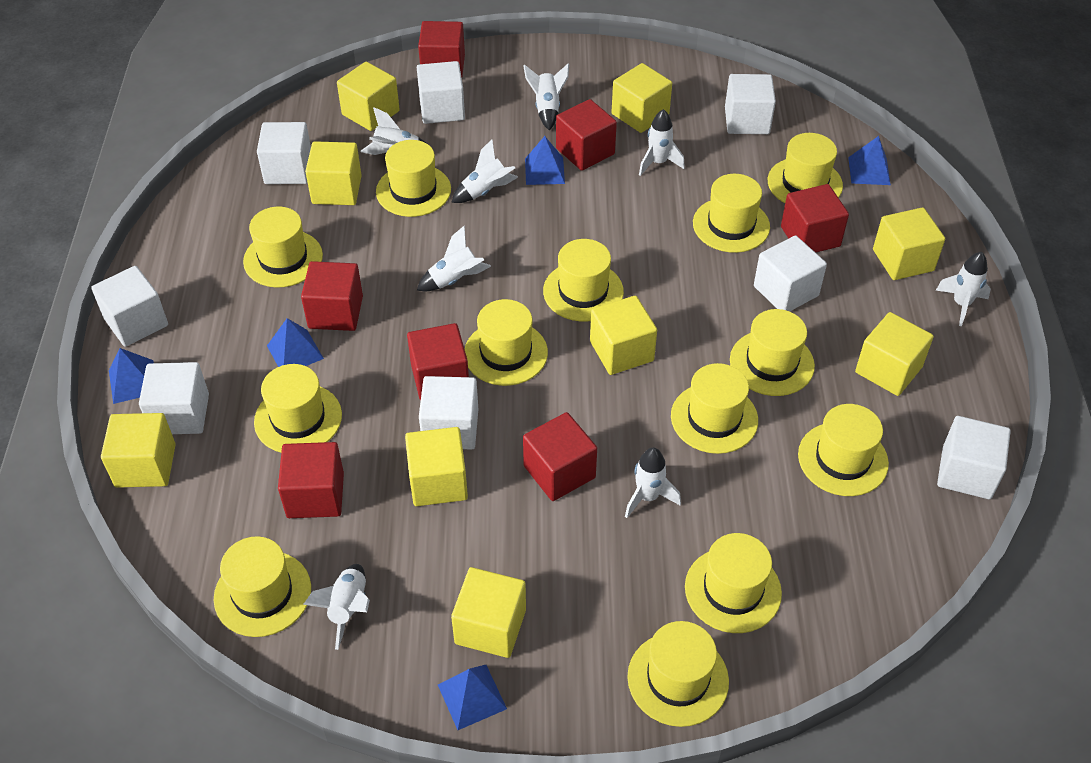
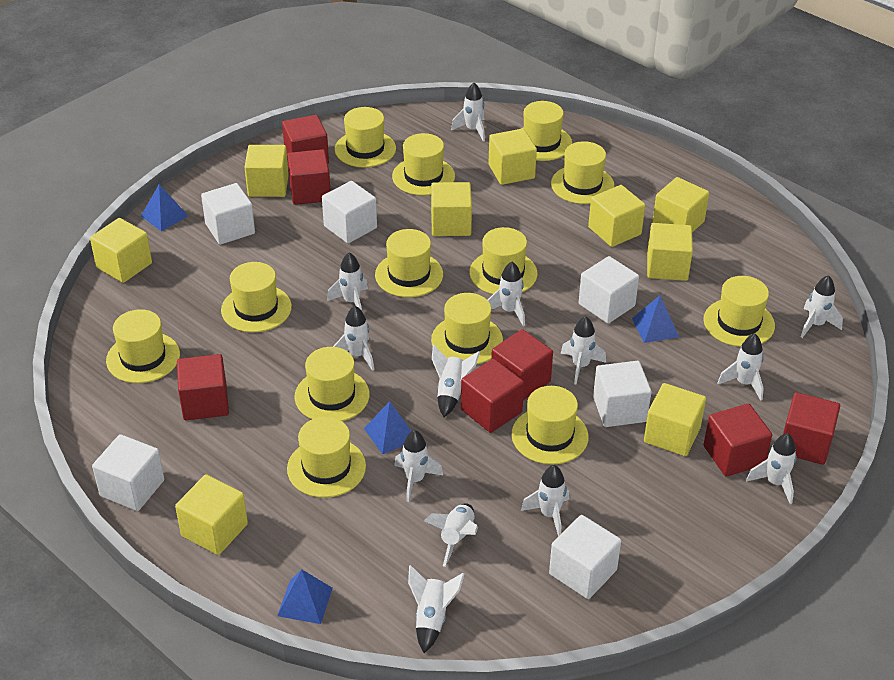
blue pyramid: 5 -> 4
white cube: 8 -> 6
white rocket: 8 -> 13

